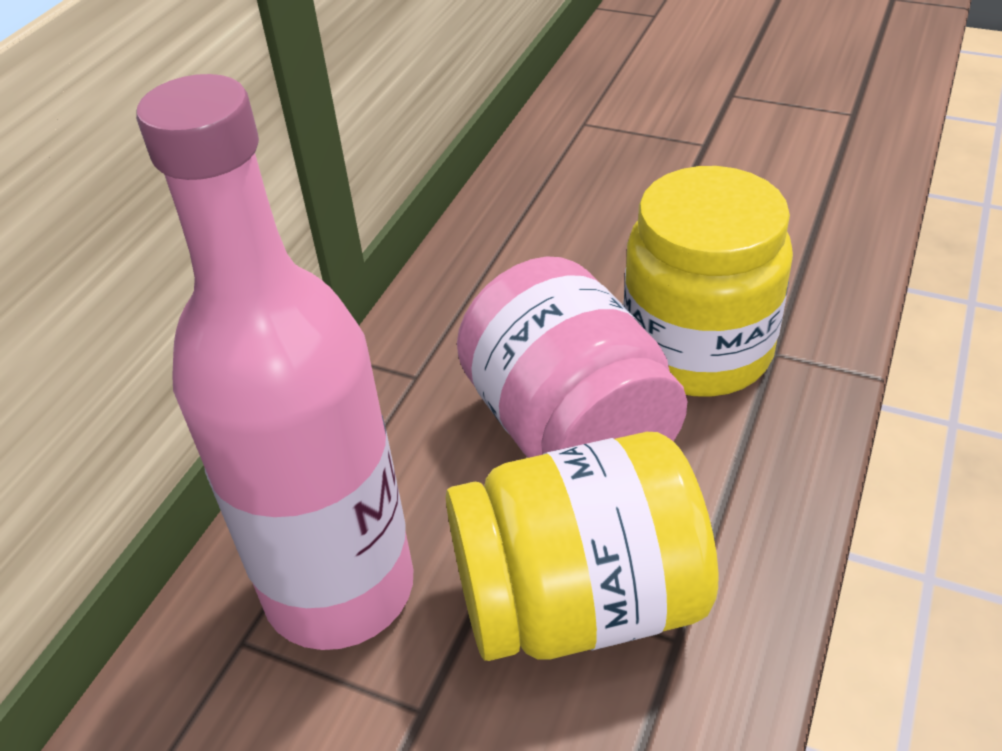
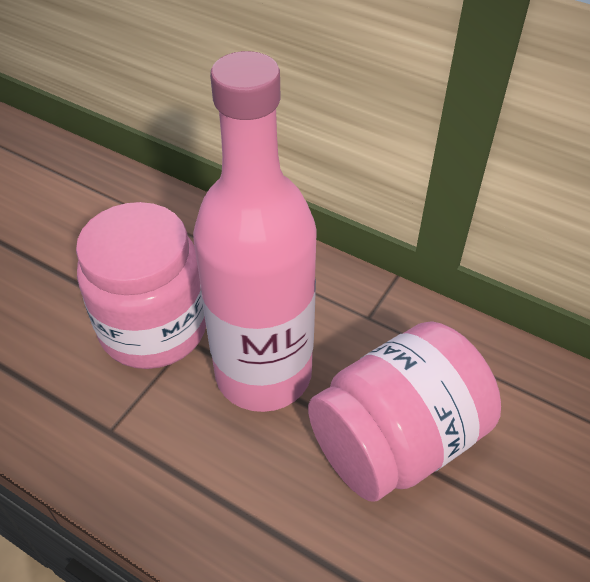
pink jar: 1 -> 2
yellow jar: 2 -> 0

